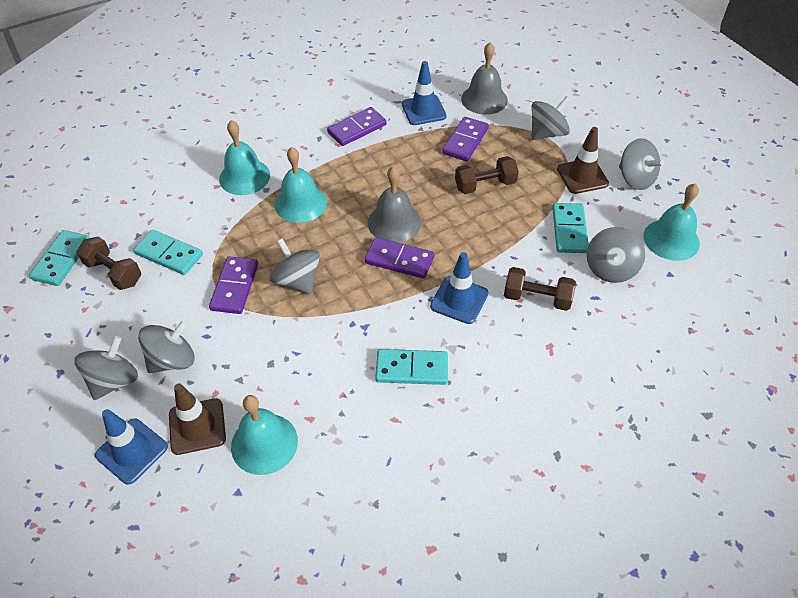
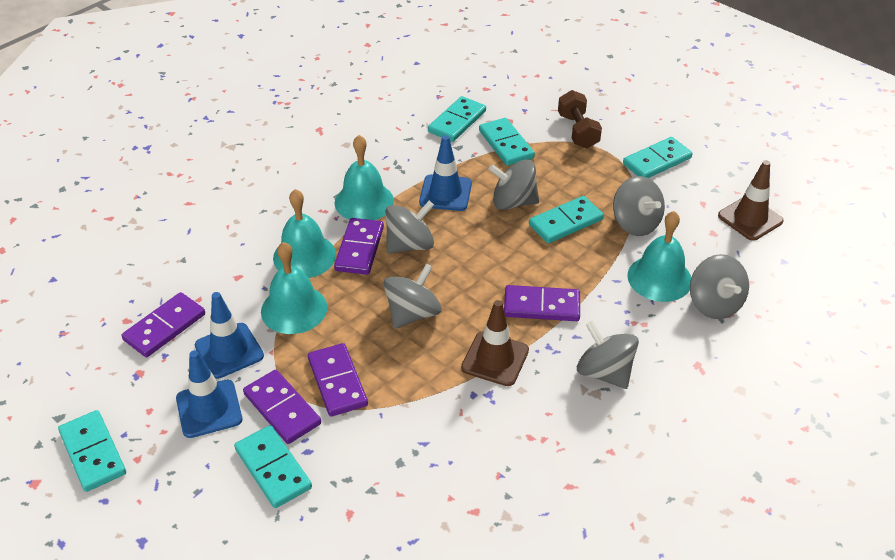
brown dumbbell: 3 -> 1
grey bell: 2 -> 0
purple domino: 4 -> 5
turquoise domino: 4 -> 6

